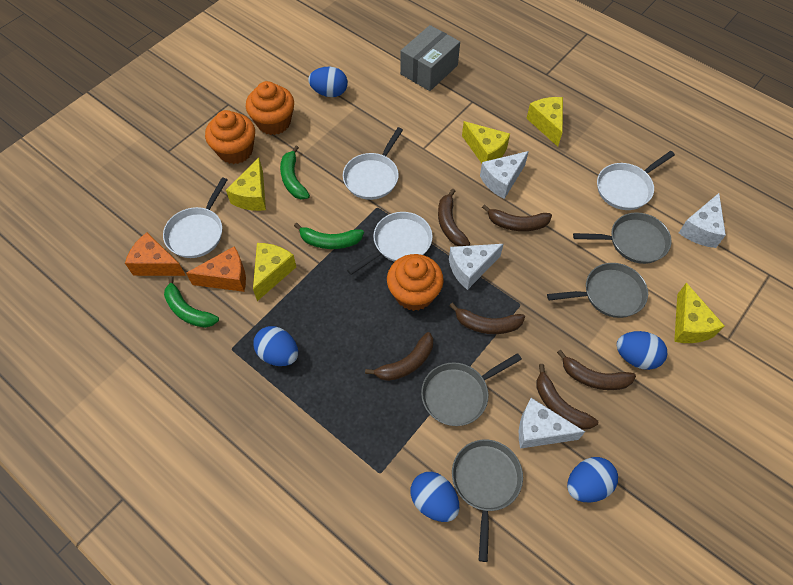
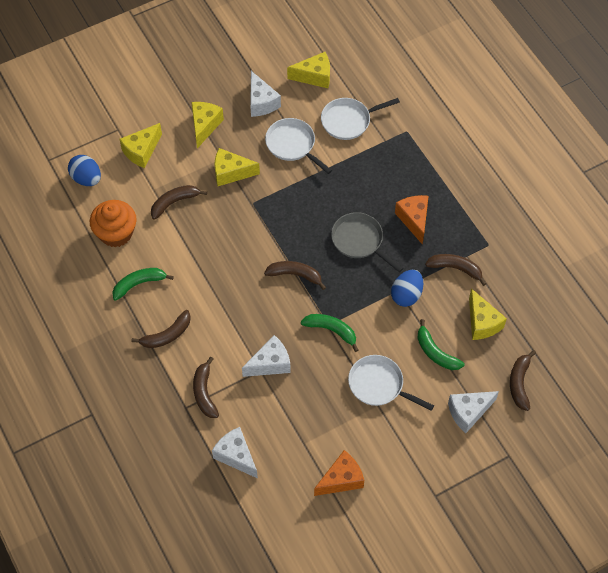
blue egg: 5 -> 2
grey box: 1 -> 0
grey pan: 4 -> 1
orange cupcake: 3 -> 1
white pan: 4 -> 3

